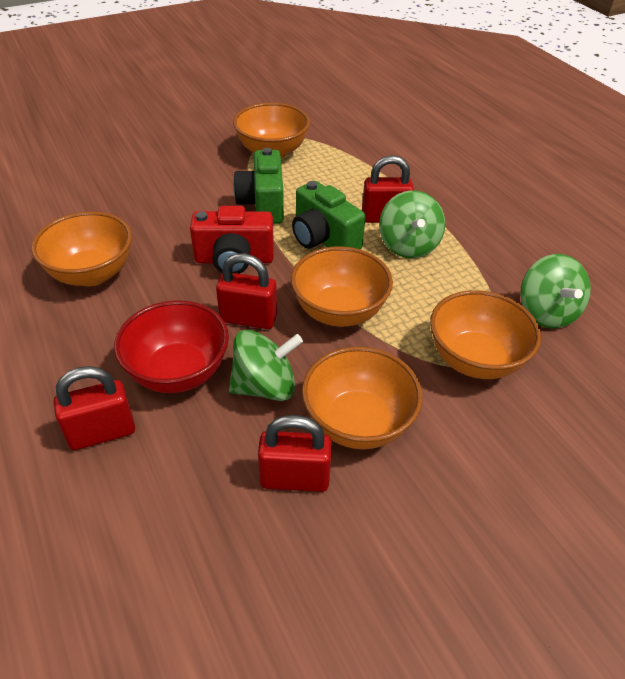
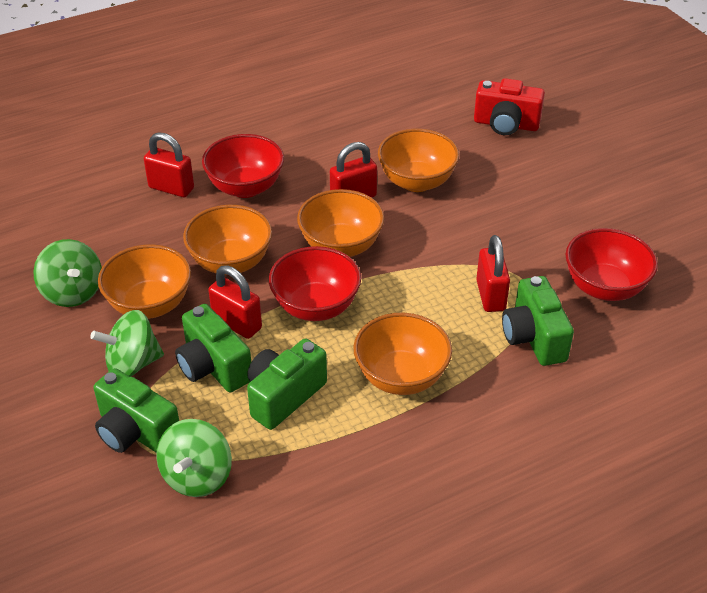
green camera: 2 -> 4
red bowl: 1 -> 3

